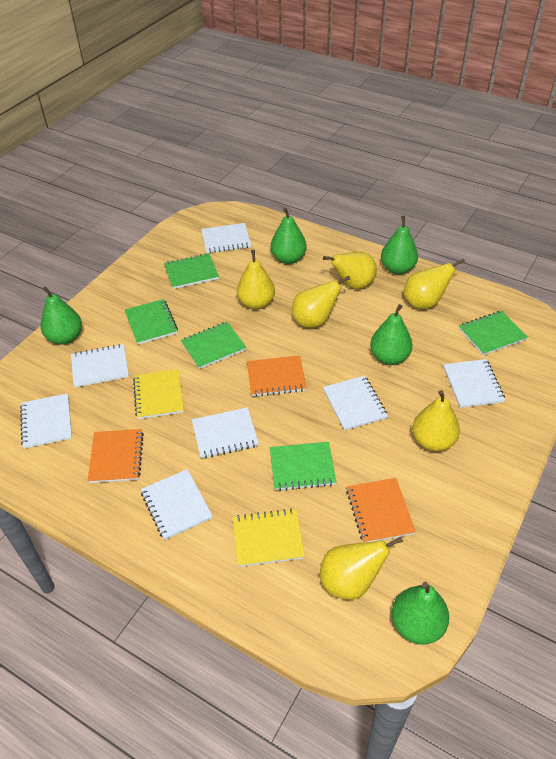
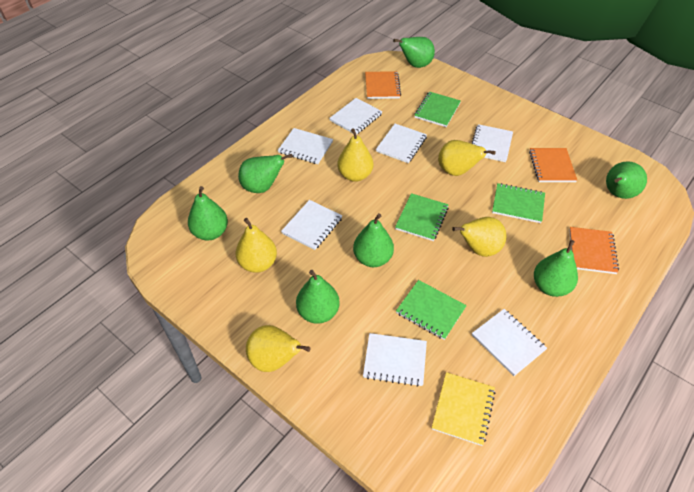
green notebook: 5 -> 4
green pear: 5 -> 7
yellow notebook: 2 -> 1
yellow pear: 6 -> 5

